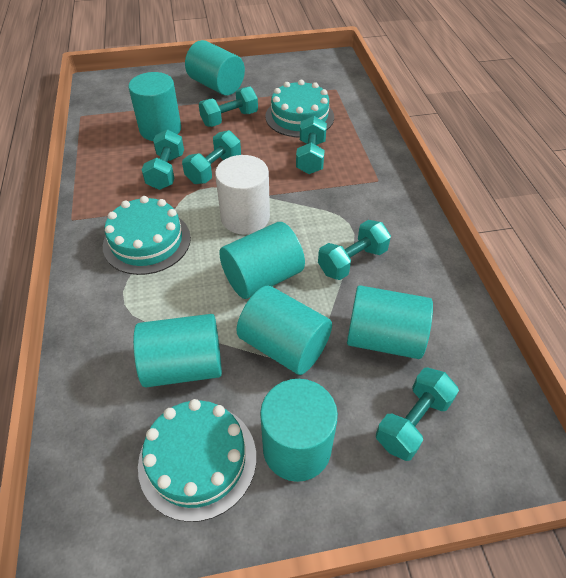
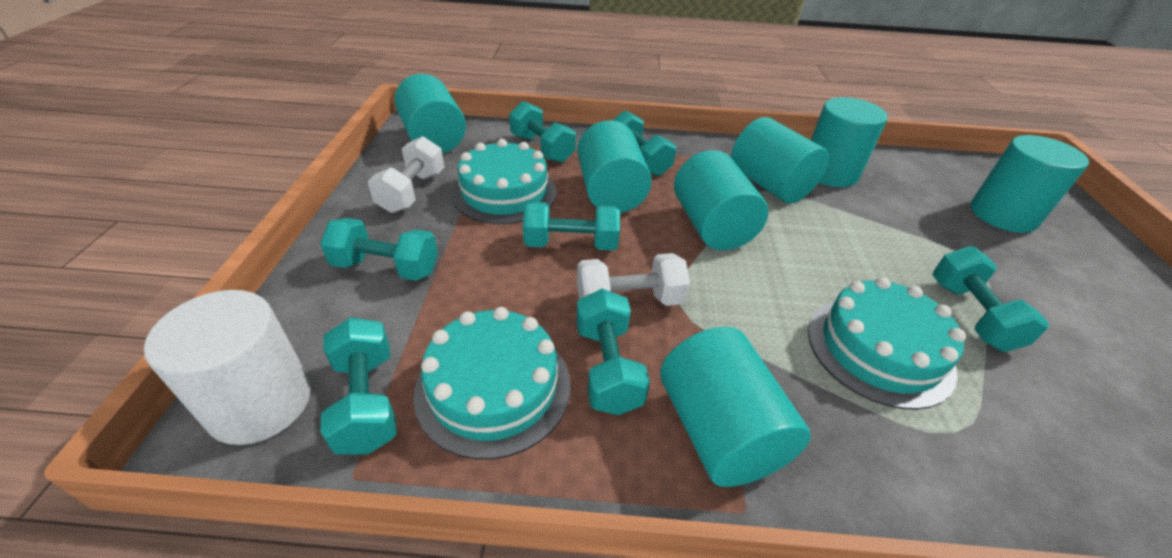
turquoise dumbbell: 6 -> 7
white dumbbell: 0 -> 2

